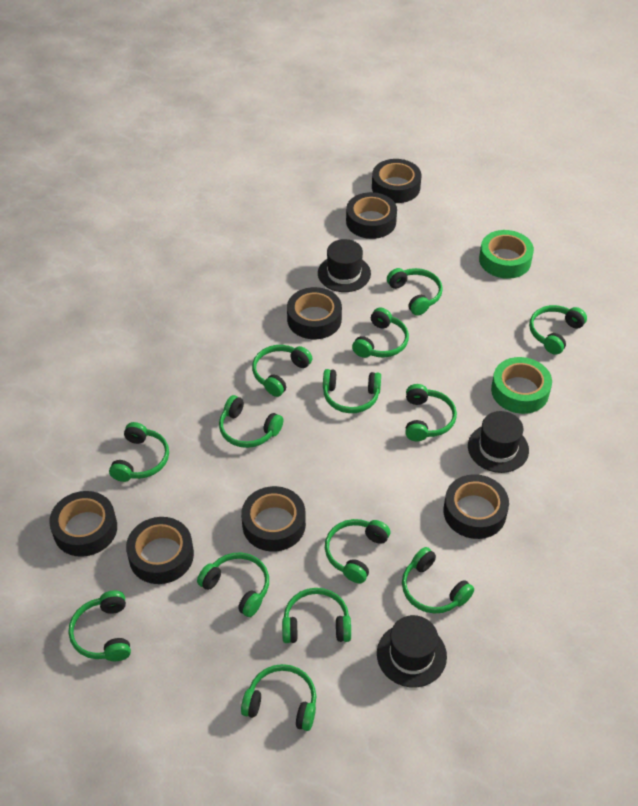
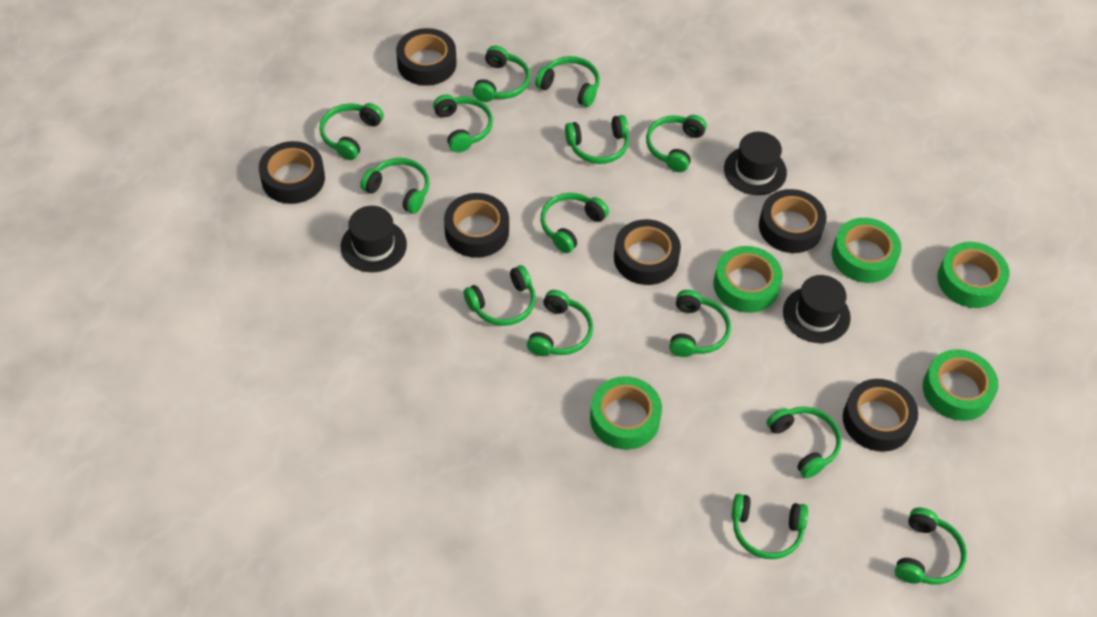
black tape: 7 -> 6
green tape: 2 -> 5

